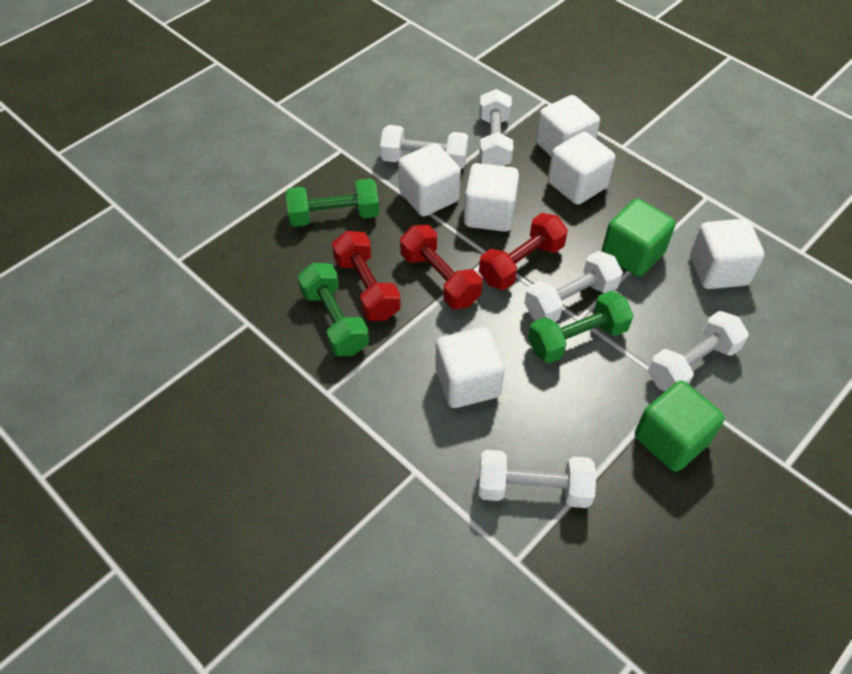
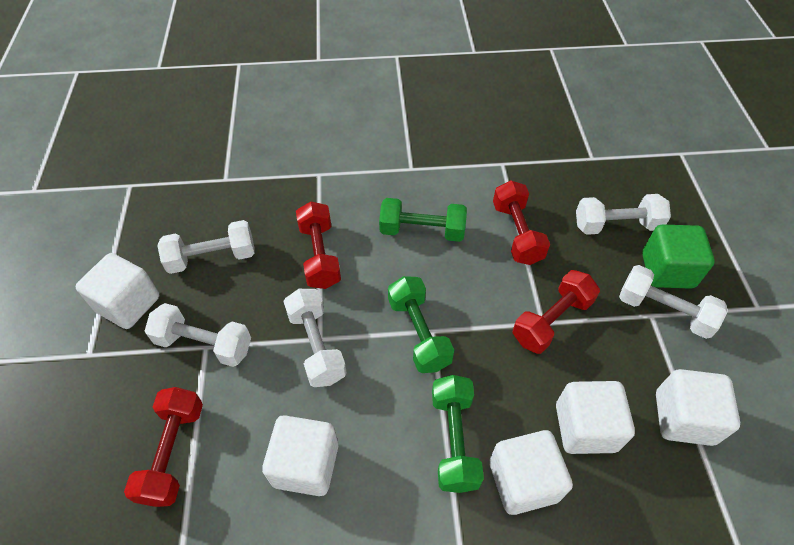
green cube: 2 -> 1
red dumbbell: 3 -> 4
white cube: 6 -> 5

